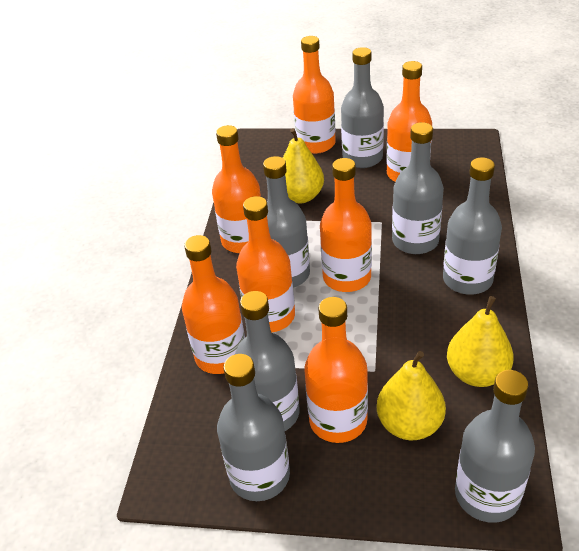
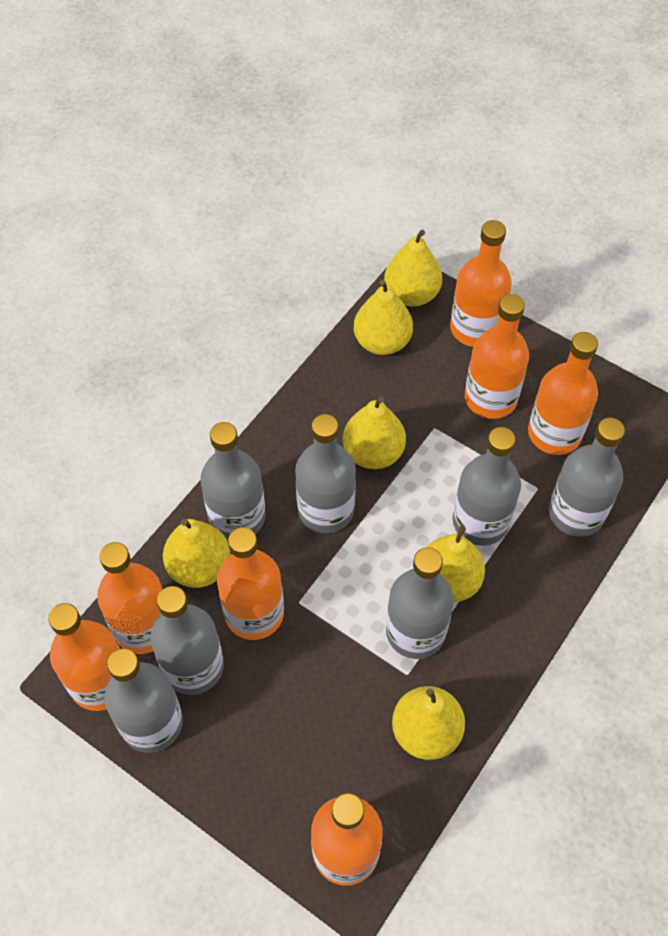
yellow pear: 3 -> 6

